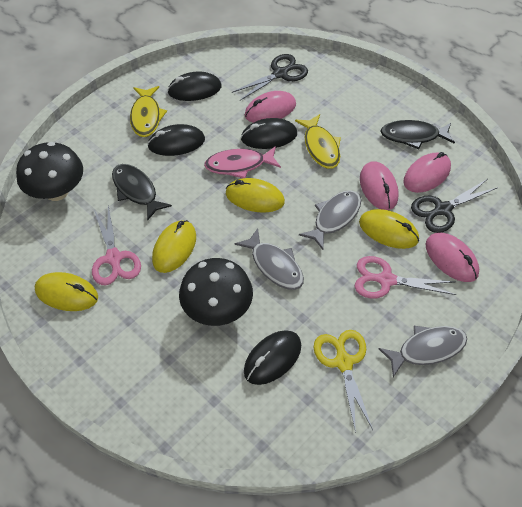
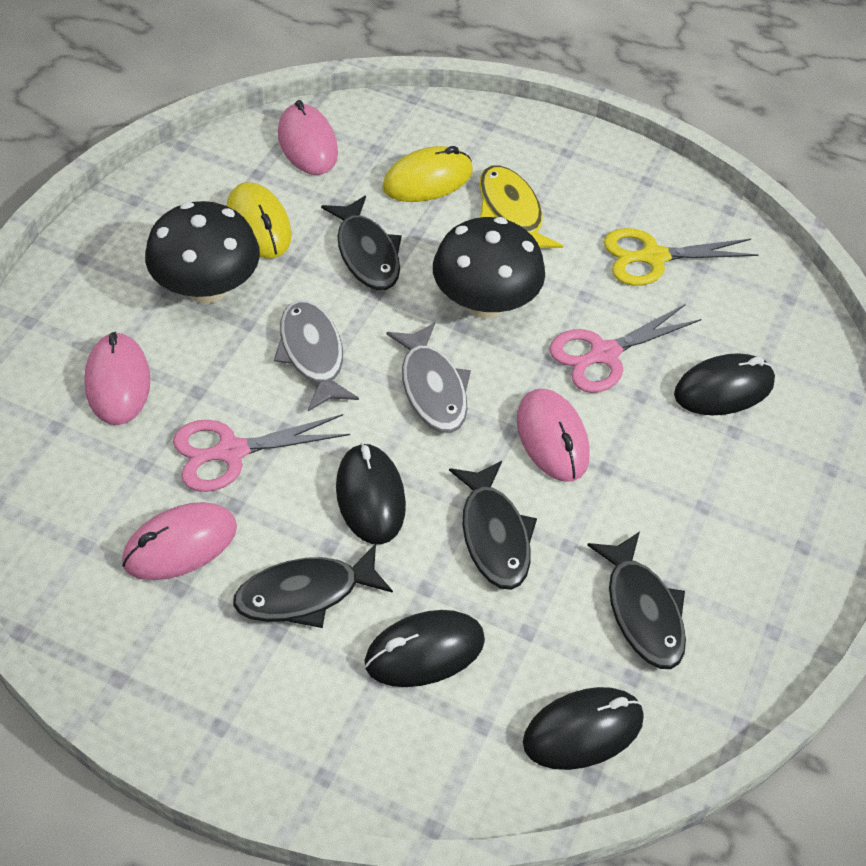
black fish: 2 -> 4
black scissors: 2 -> 0
grey fish: 3 -> 2
pink fish: 1 -> 0
yellow fish: 2 -> 1
yellow mouse: 4 -> 2

